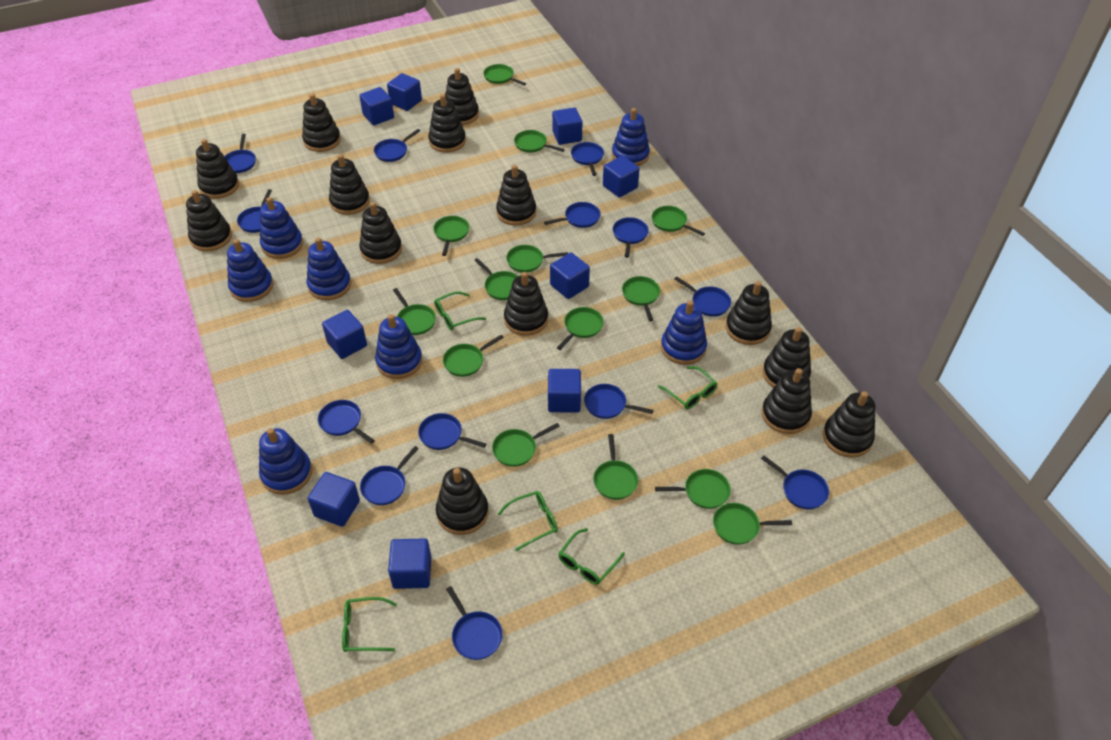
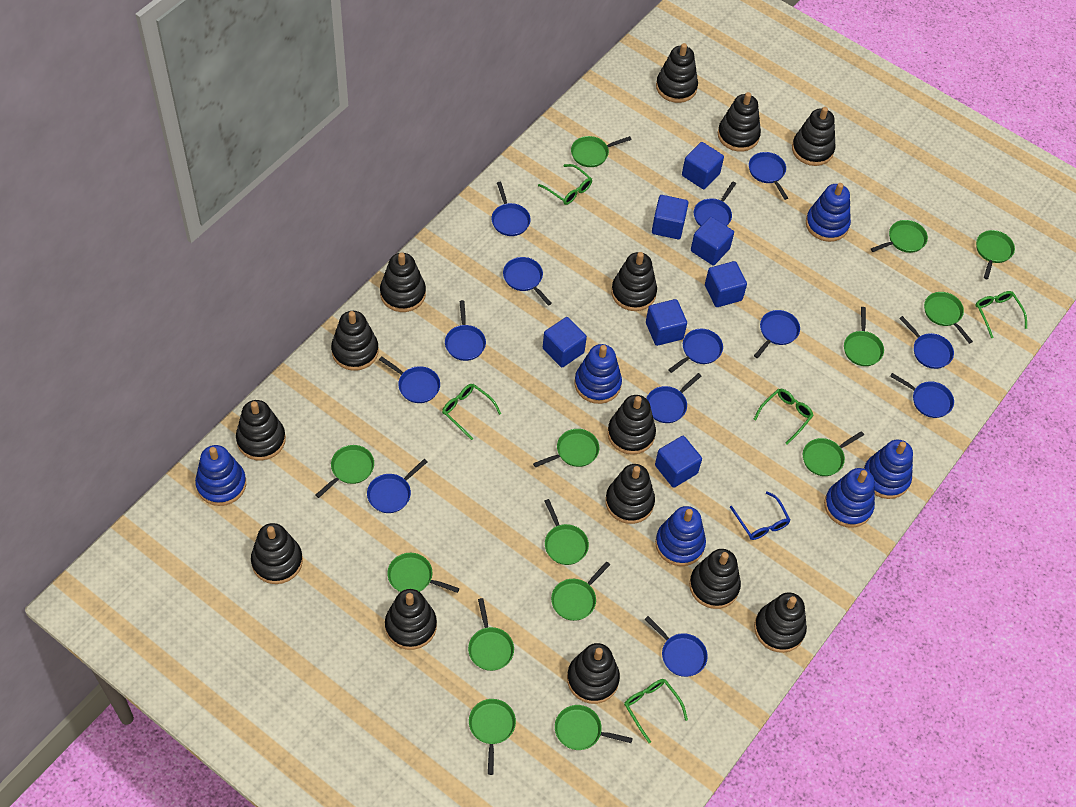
blue cube: 9 -> 7
blue glasses: 0 -> 1
blue stacking toy: 7 -> 6

